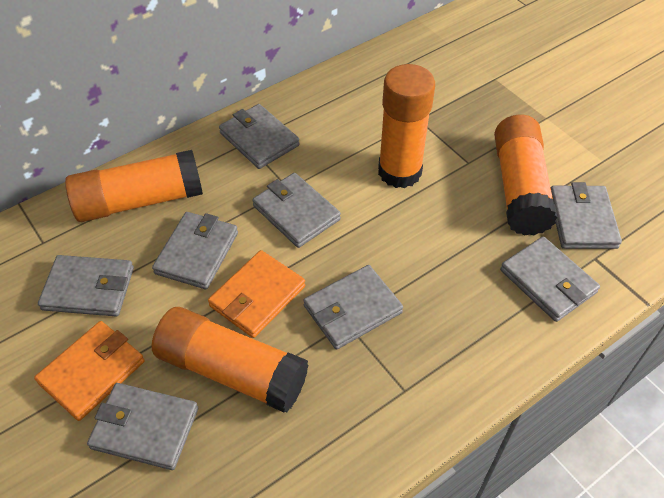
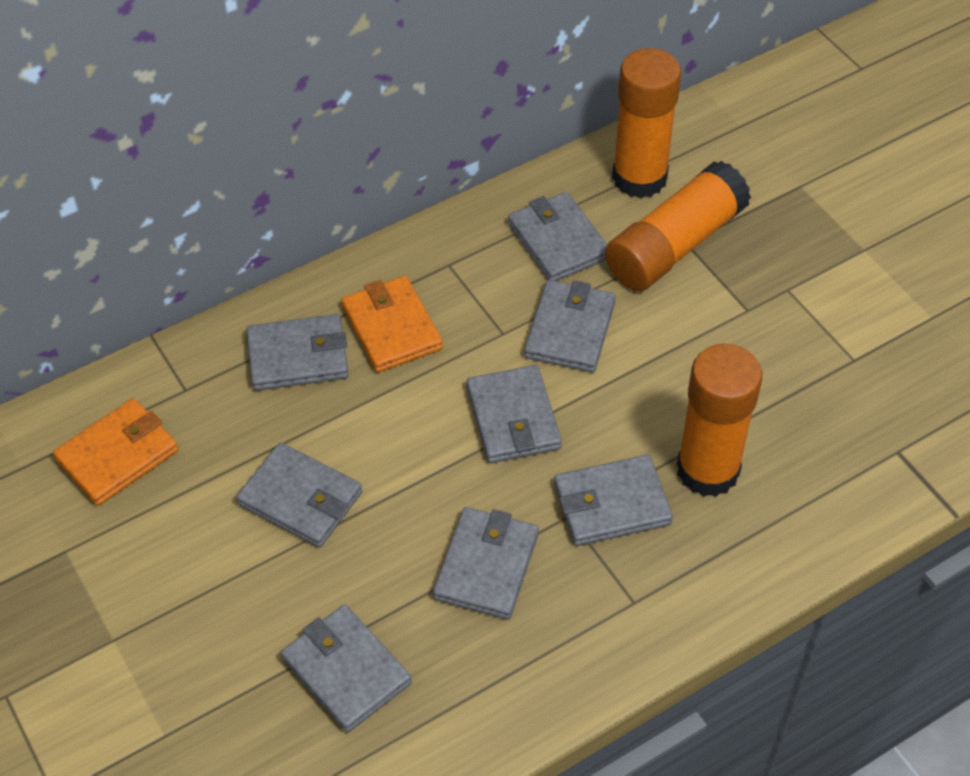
orange glue stick: 4 -> 3

